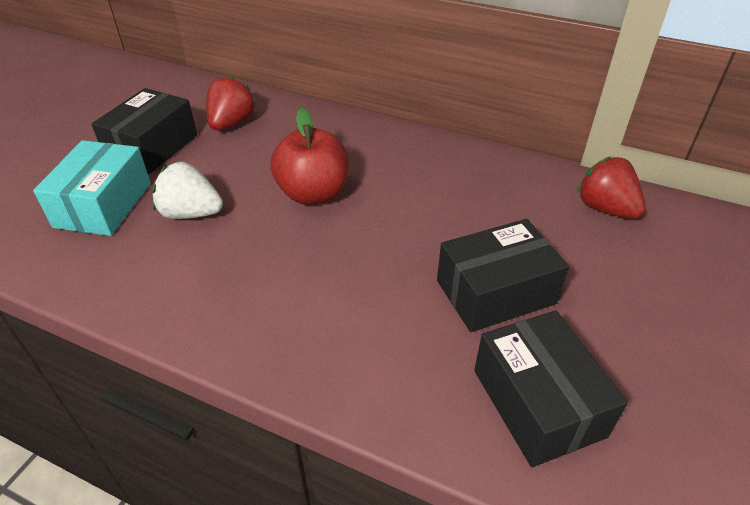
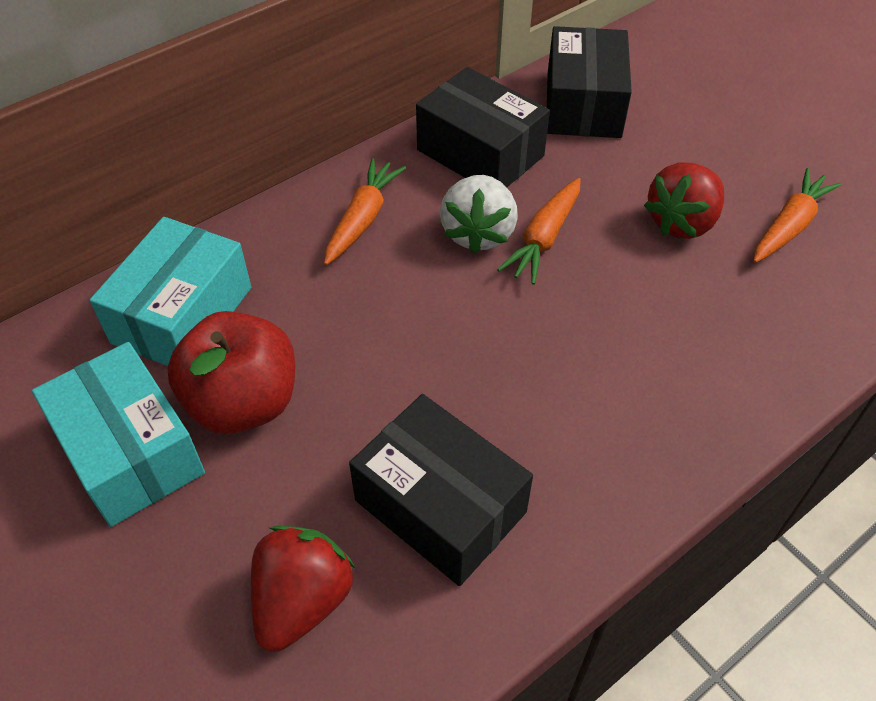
orange carrot: 0 -> 3
turquoise box: 1 -> 2

